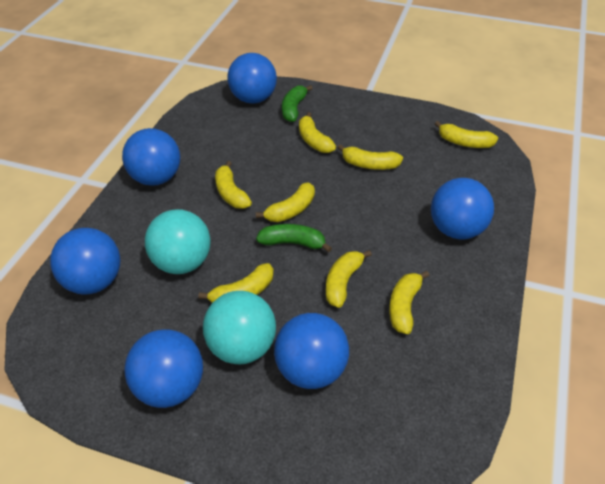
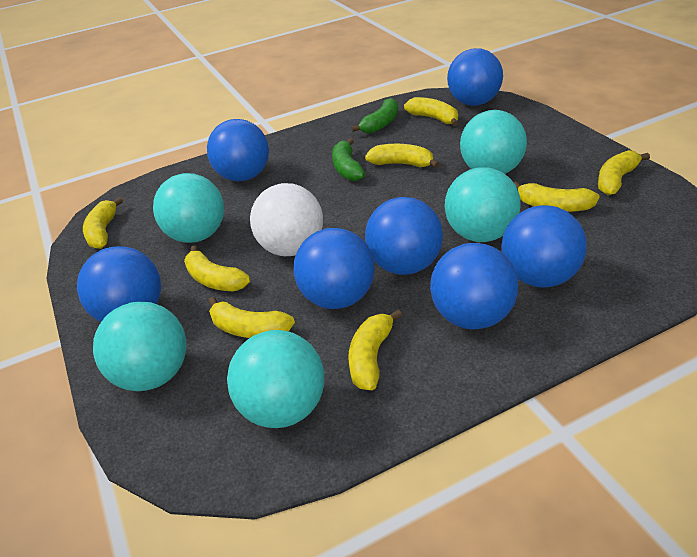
blue ball: 6 -> 7
turquoise ball: 2 -> 5
white ball: 0 -> 1

